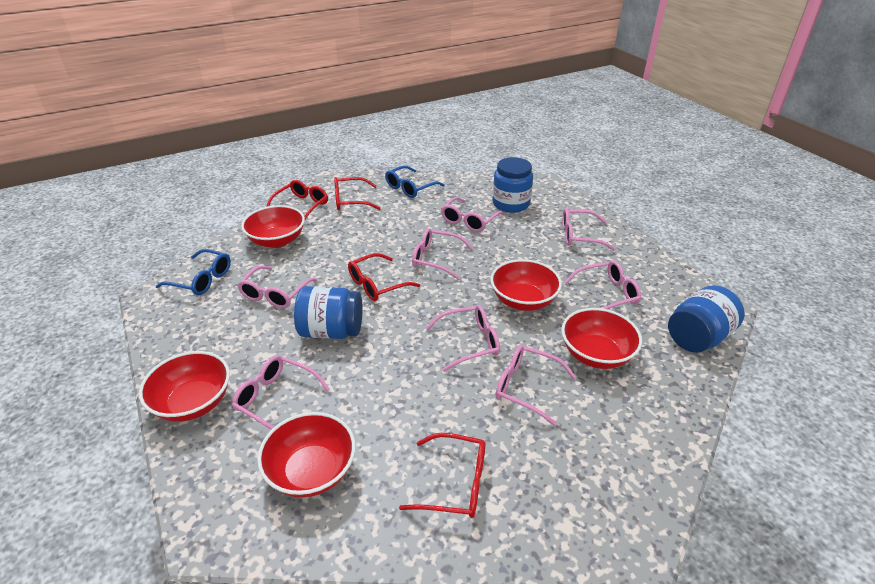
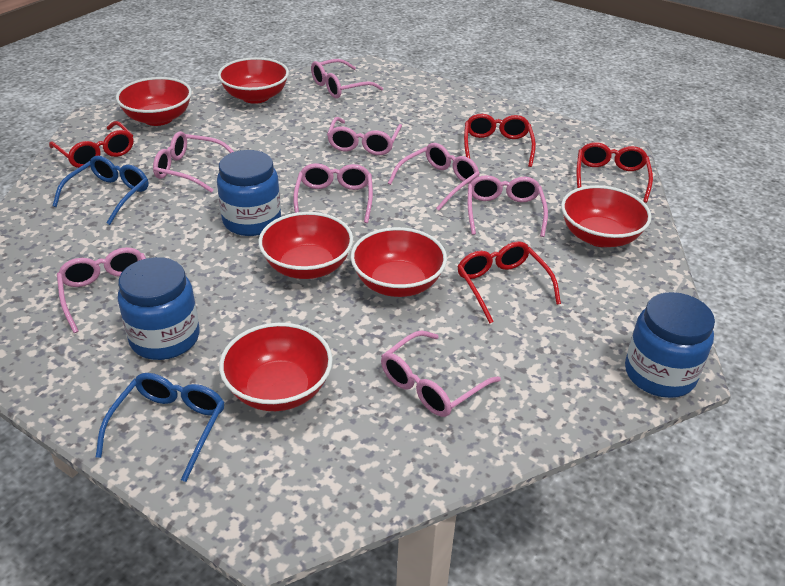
red bowl: 5 -> 6

